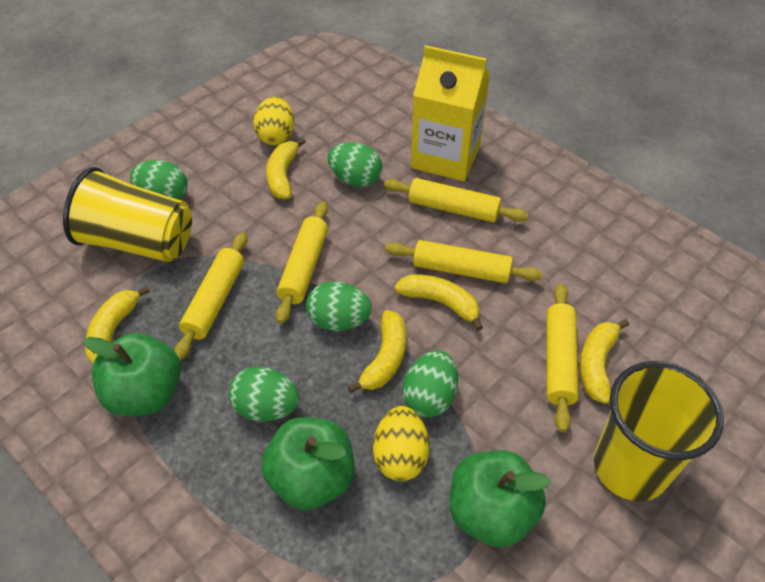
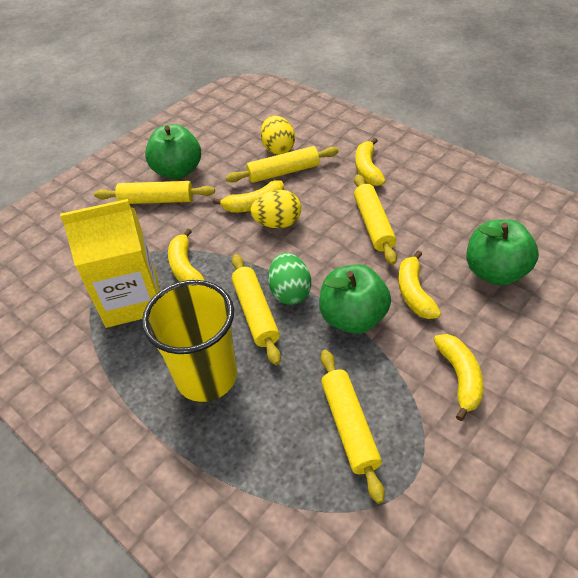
green egg: 5 -> 1
yellow cup: 2 -> 1

